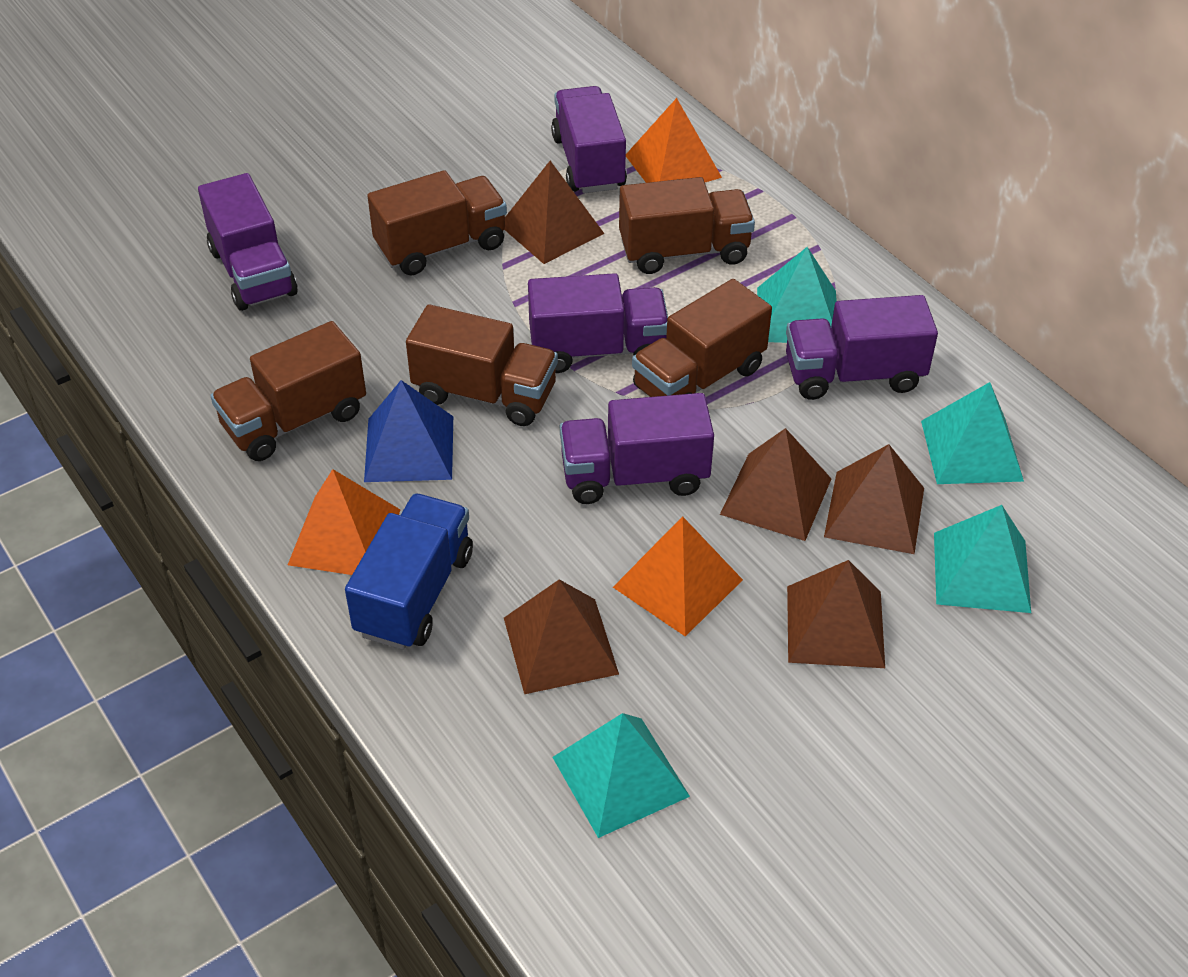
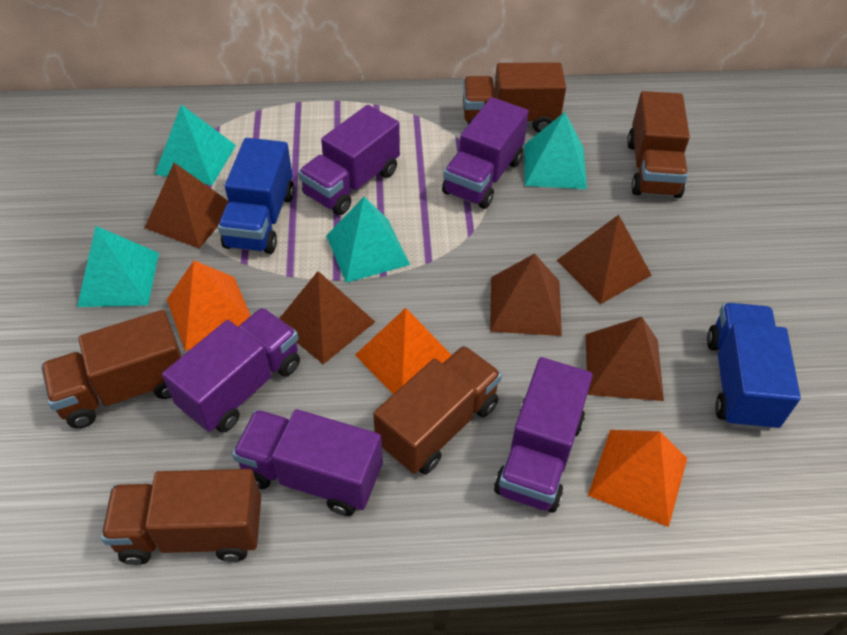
blue pyramid: 1 -> 0
blue truck: 1 -> 2

